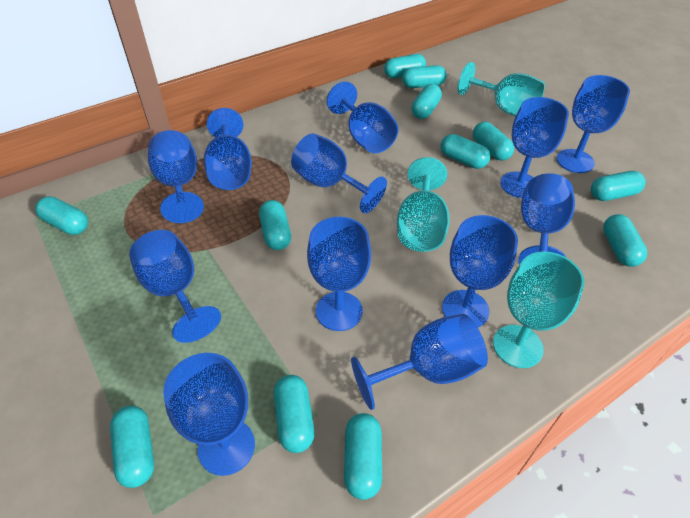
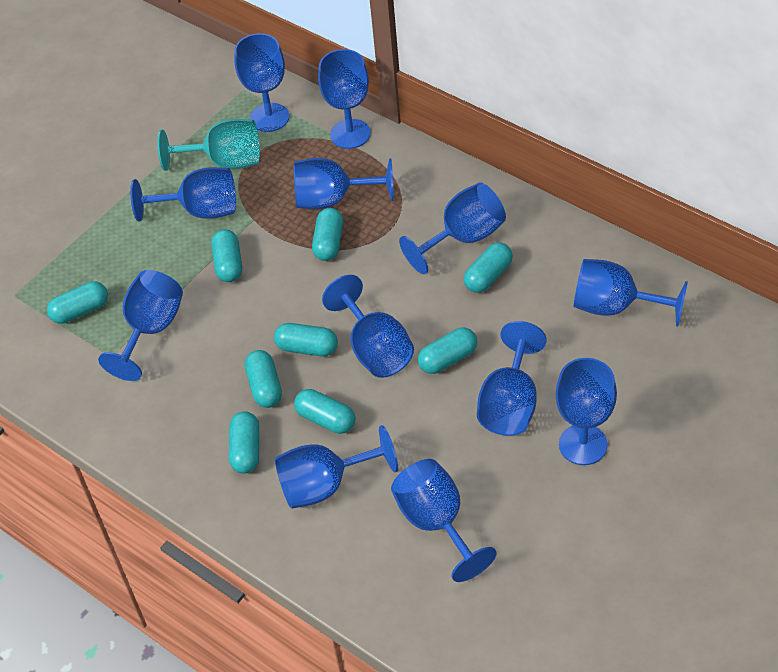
turquoise capsule: 12 -> 9
turquoise goblet: 3 -> 1

